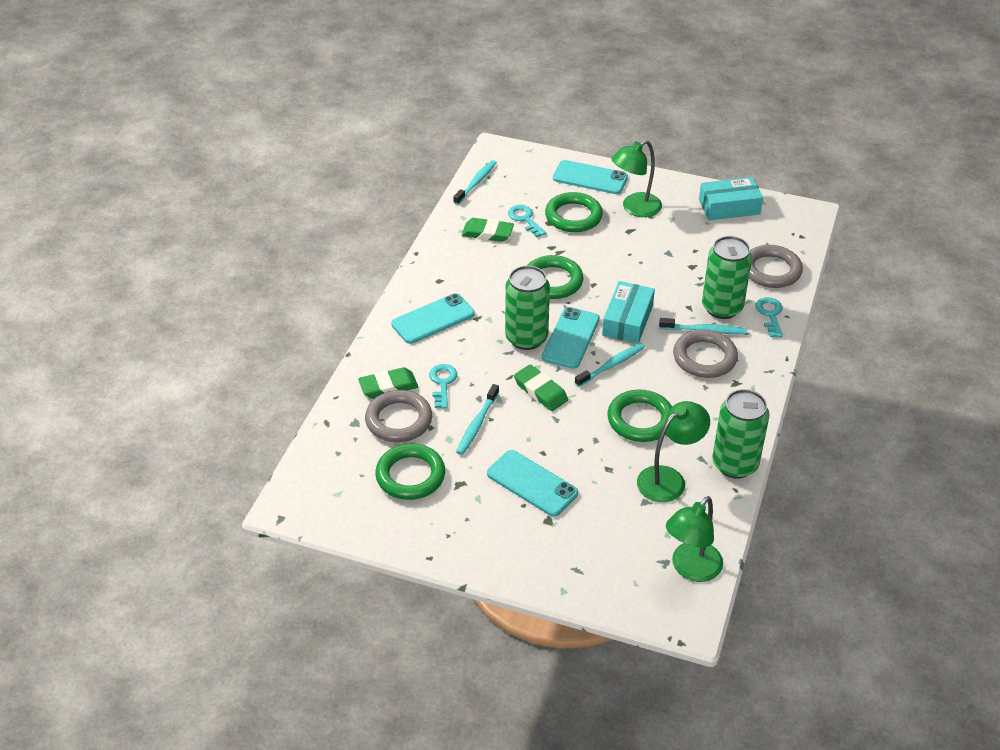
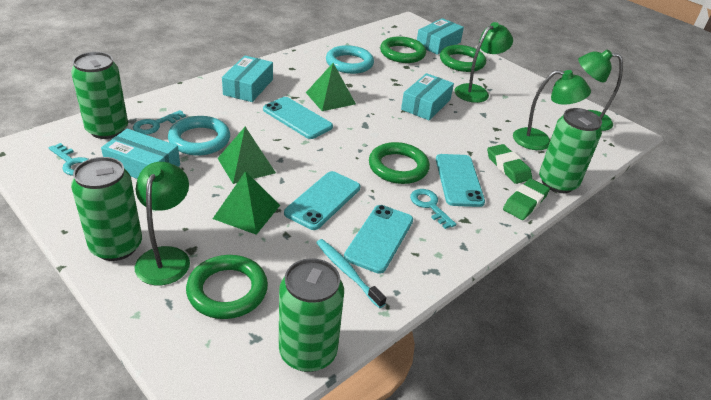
green can: 3 -> 4
green eraser: 3 -> 2
green lamp: 3 -> 4
green pyramid: 0 -> 3
grey ring: 3 -> 0
turquoise box: 2 -> 4
turquoise ring: 0 -> 2
turquoise toothbrush: 4 -> 1

